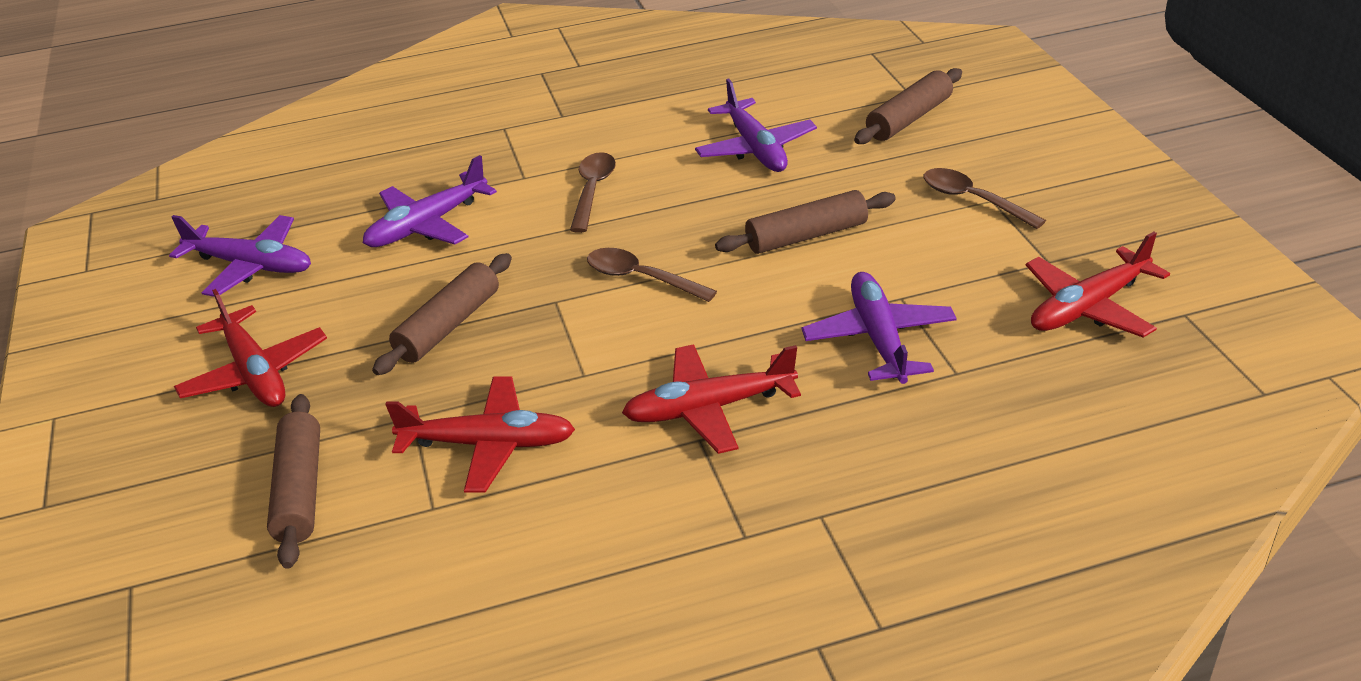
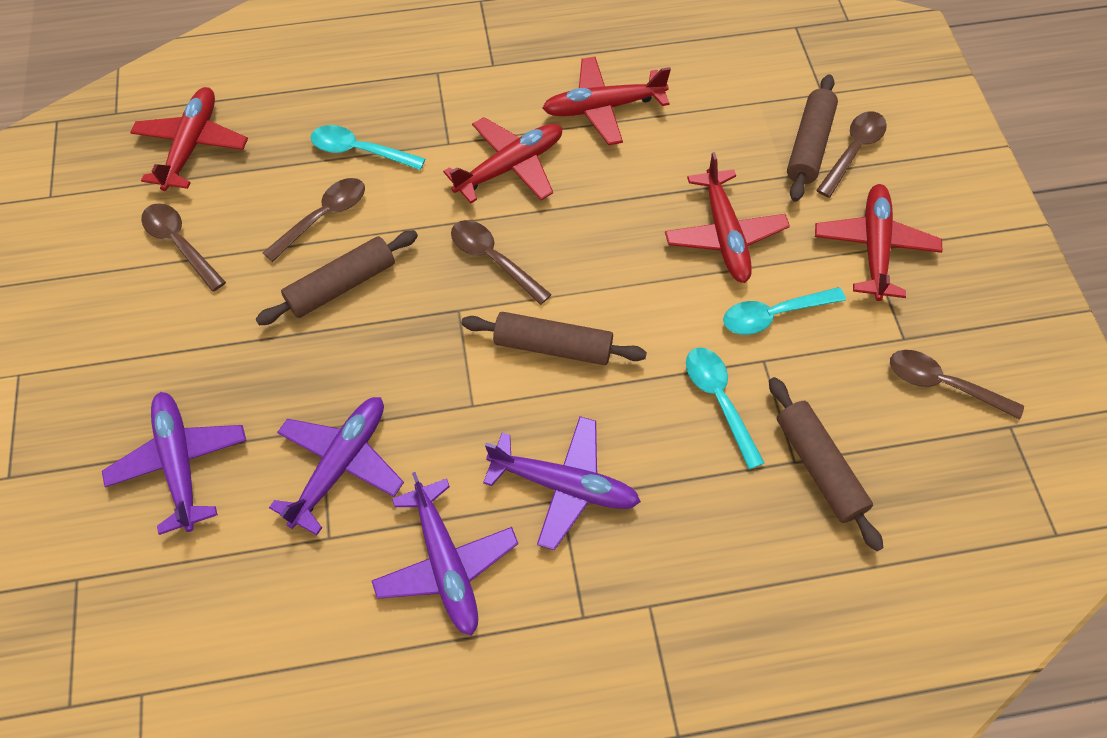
brown spoon: 3 -> 5
red plane: 4 -> 5
turquoise spoon: 0 -> 3

